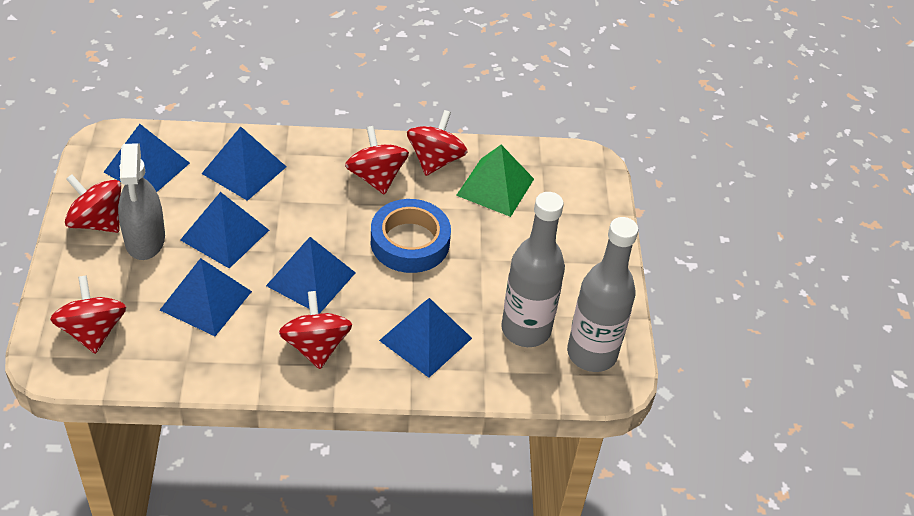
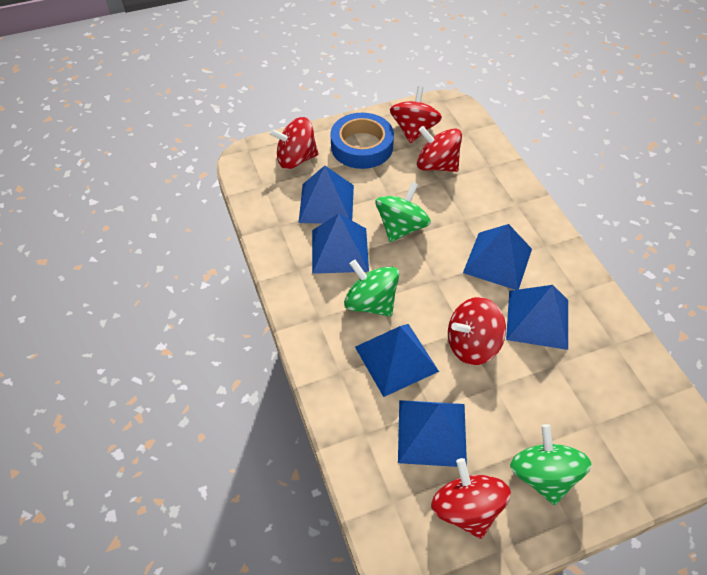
green pyramid: 1 -> 0
green spinning top: 0 -> 3
grey bottle: 2 -> 0
grey spray bottle: 1 -> 0

